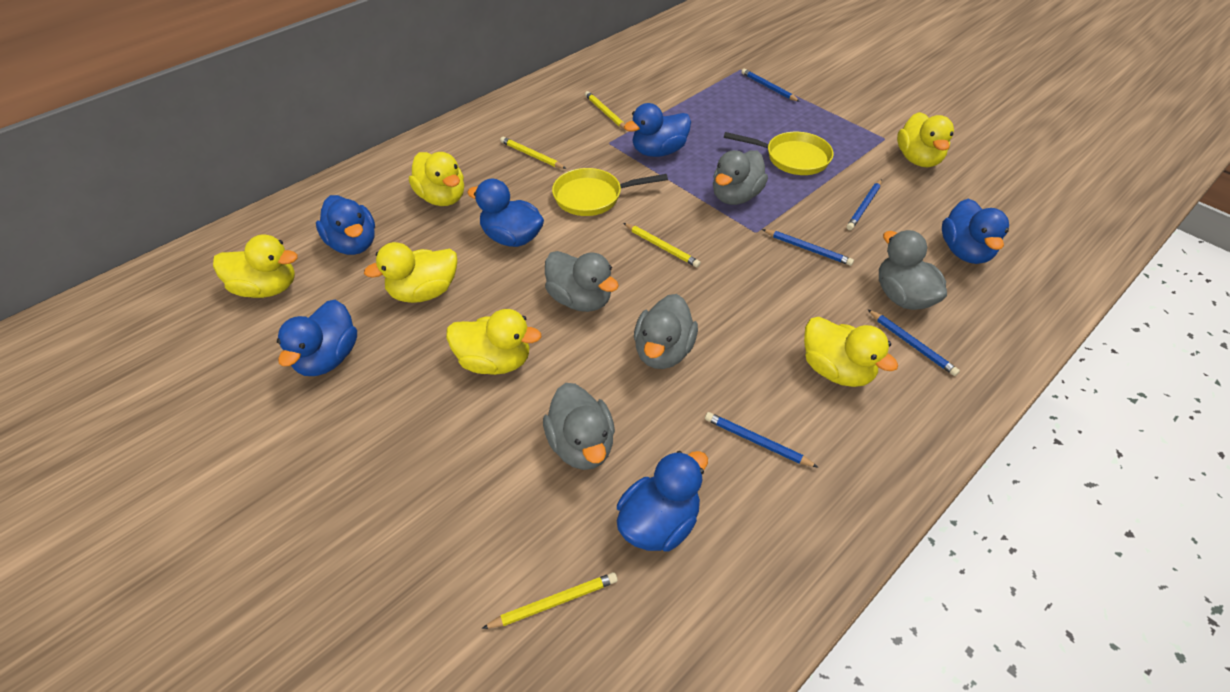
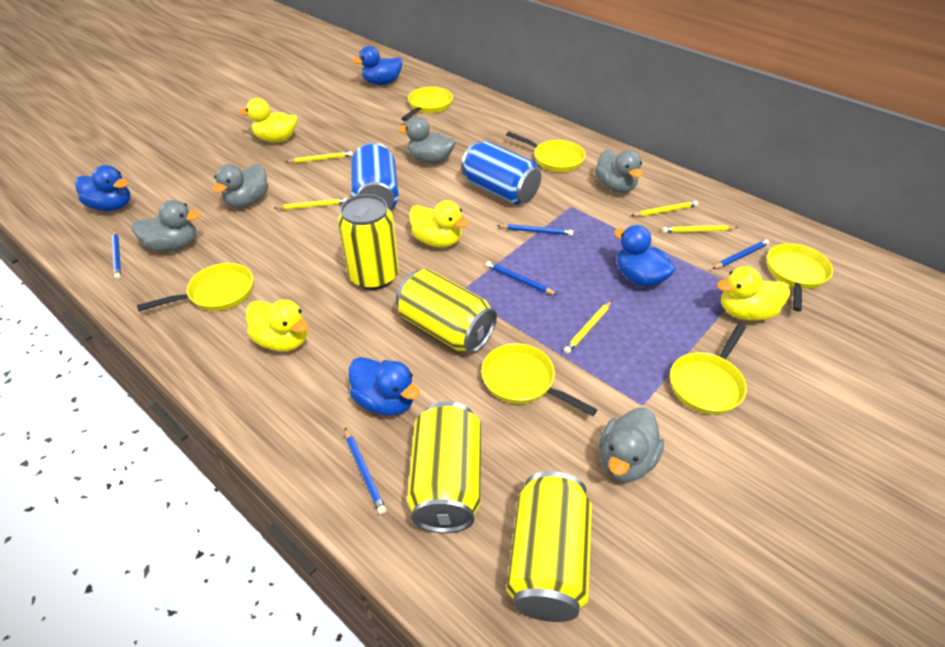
blue can: 0 -> 2
blue duck: 6 -> 4
yellow can: 0 -> 4
yellow duck: 6 -> 4
yellow pan: 2 -> 6
yellow pencil: 4 -> 5

